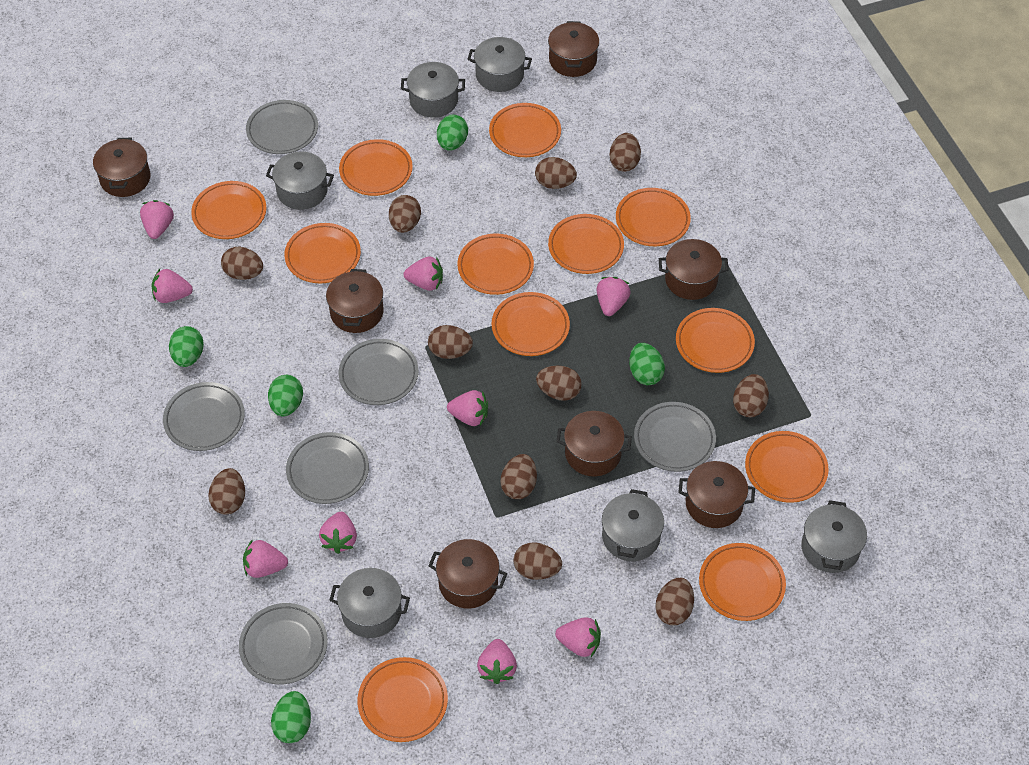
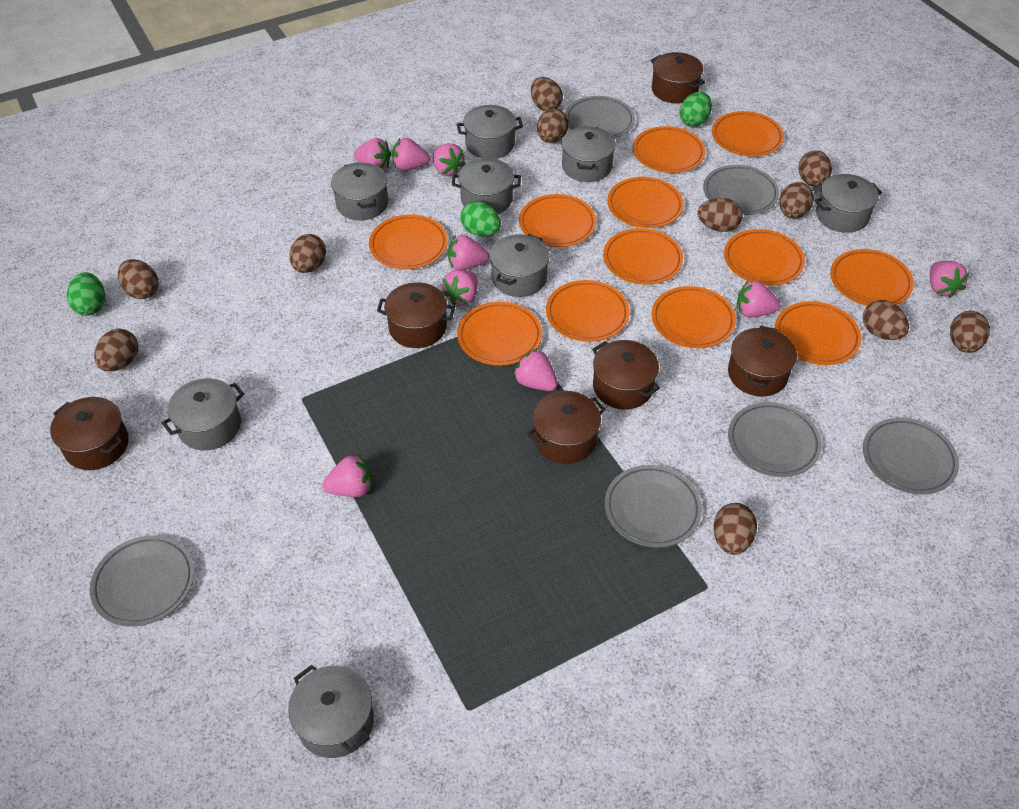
brown pot: 7 -> 6
green egg: 5 -> 3
grey pot: 6 -> 8

